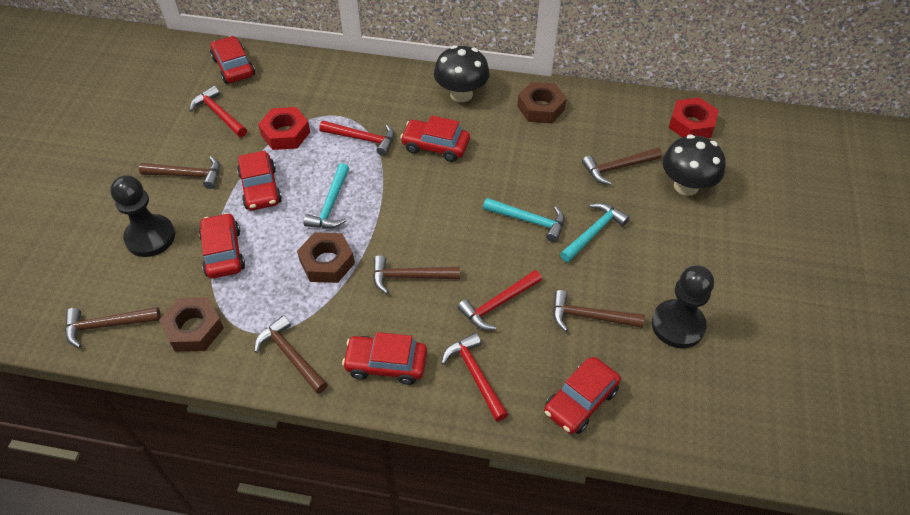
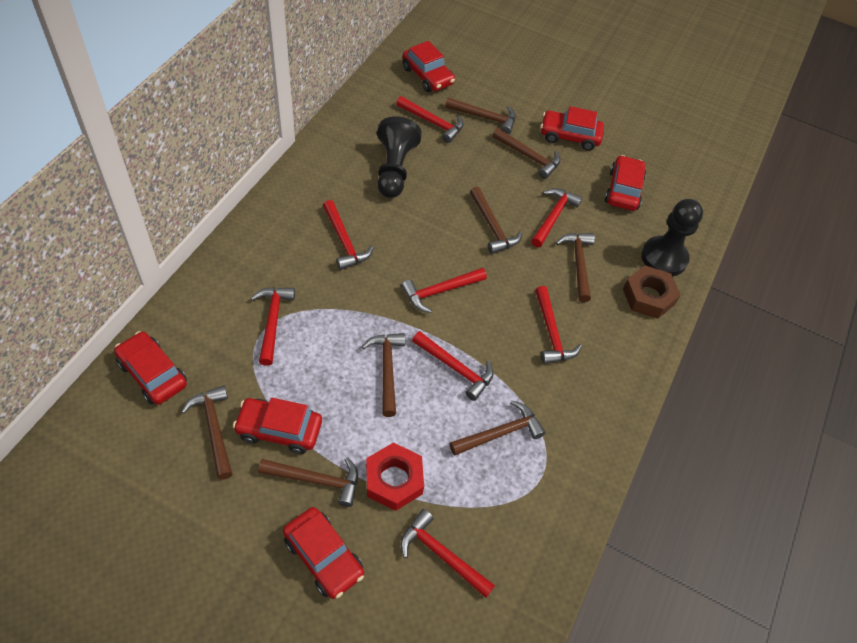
black mushroom: 2 -> 0
brown hammer: 6 -> 8
brown nut: 3 -> 1
red hammer: 4 -> 8
red nut: 2 -> 1
turquoise hammer: 3 -> 0

